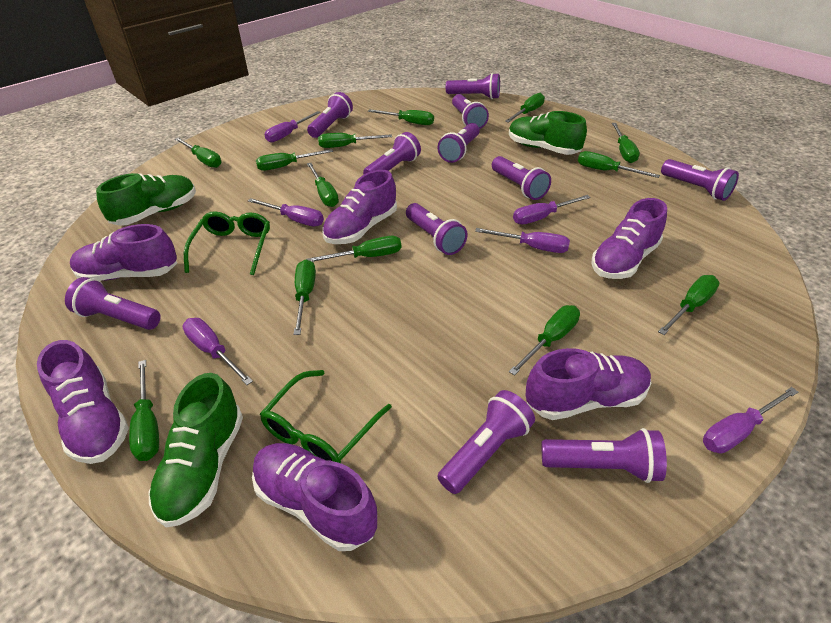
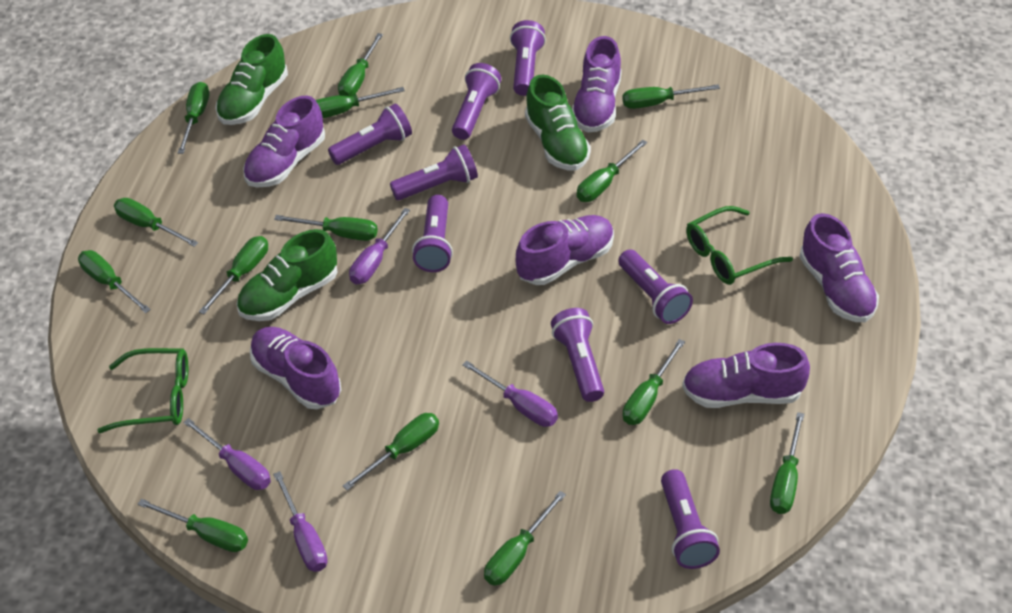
green screwdriver: 13 -> 14
purple flashlight: 11 -> 8
purple screwdriver: 6 -> 4

